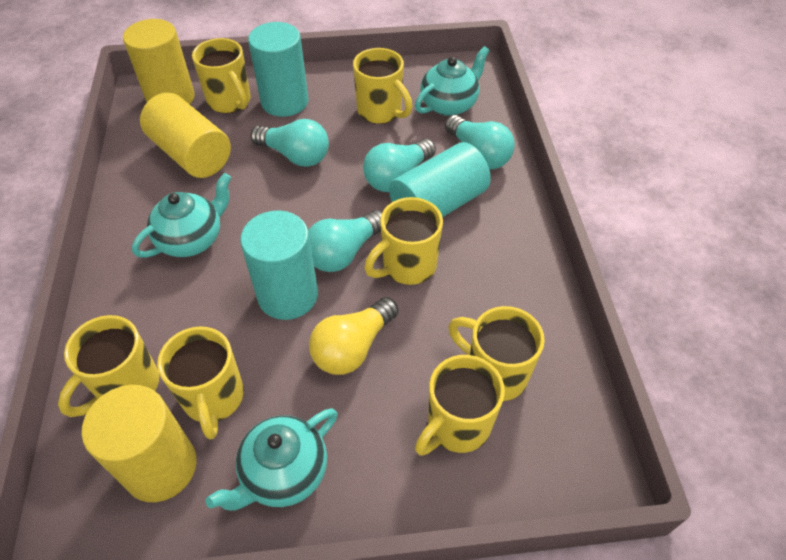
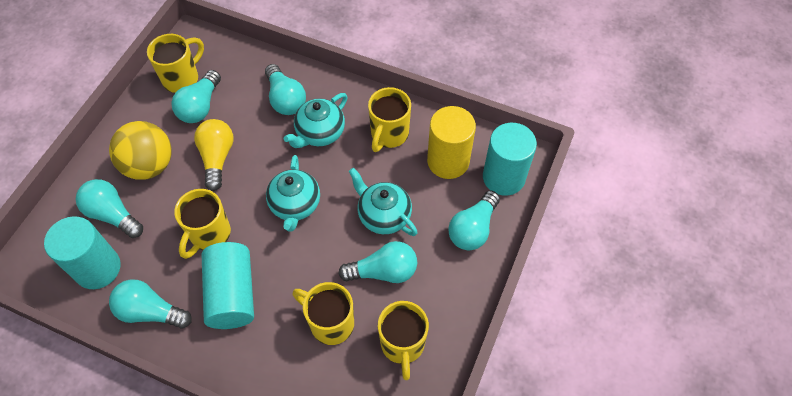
turquoise light bulb: 4 -> 6
yellow ball: 0 -> 1
yellow cylinder: 3 -> 1
yellow mug: 7 -> 5

